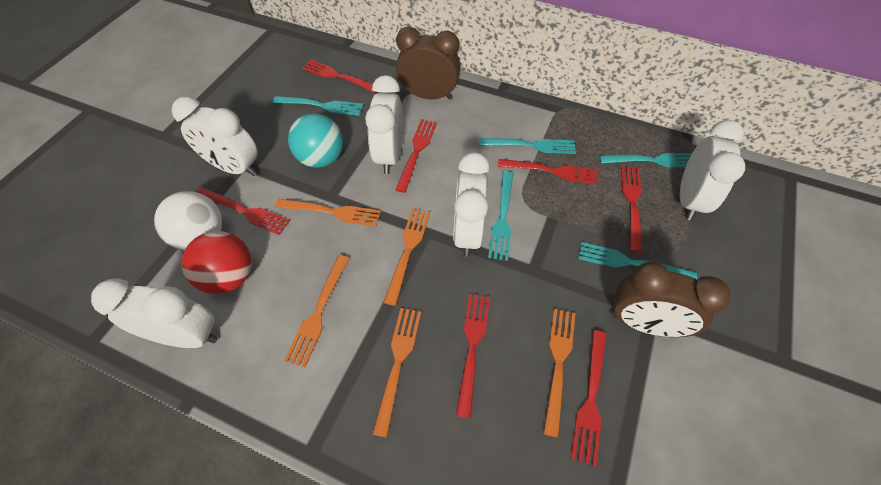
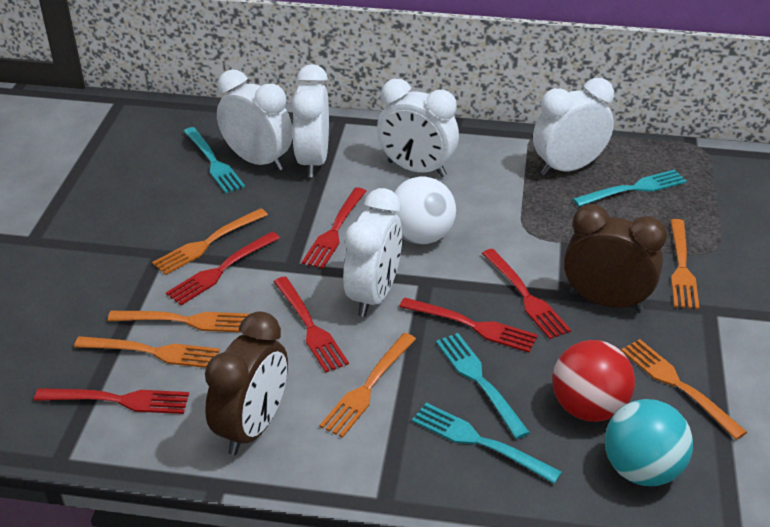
orange fork: 5 -> 6
red fork: 7 -> 6
turquoise fork: 5 -> 4

